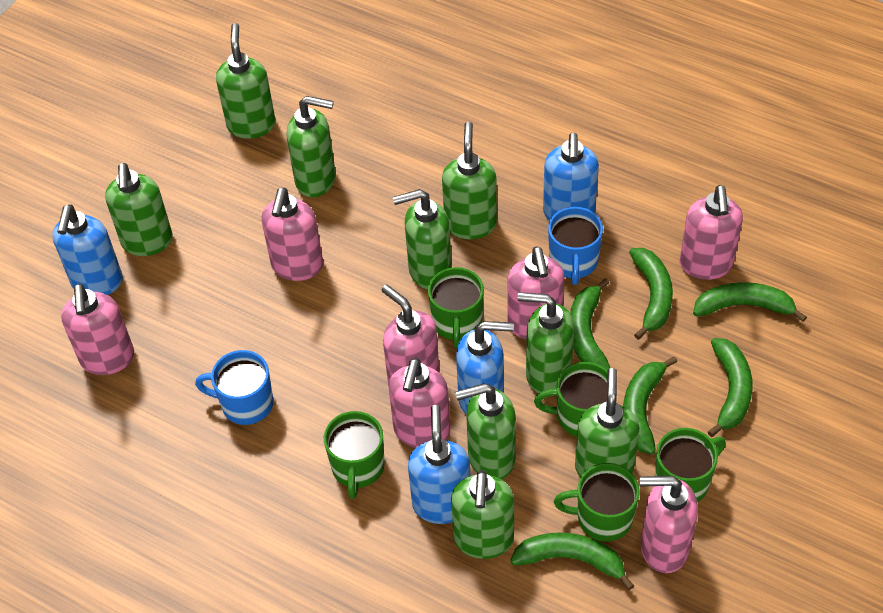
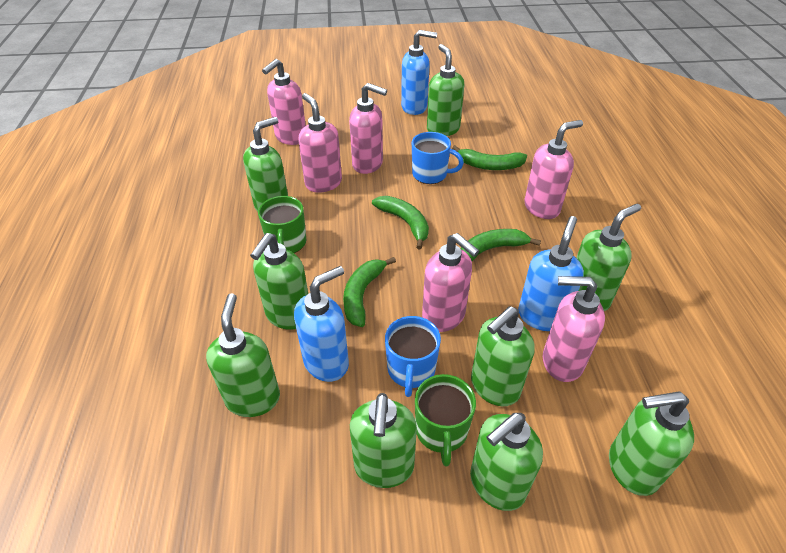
blue soap dispenser: 4 -> 3
green banana: 6 -> 4
green mug: 5 -> 2
pink soap dispenser: 7 -> 6

